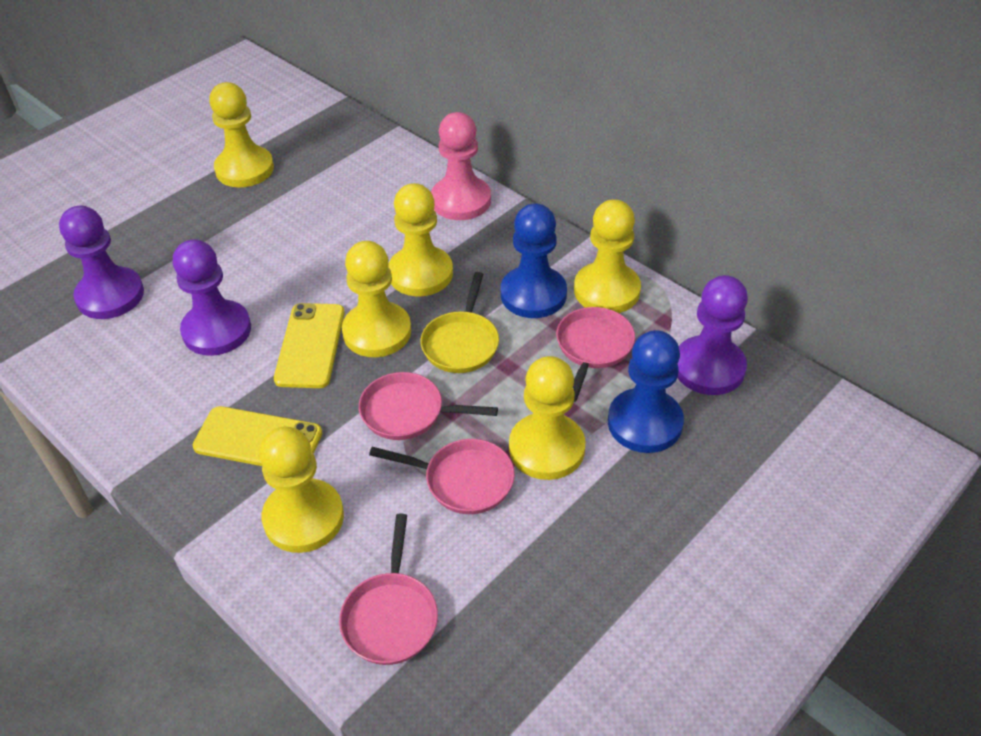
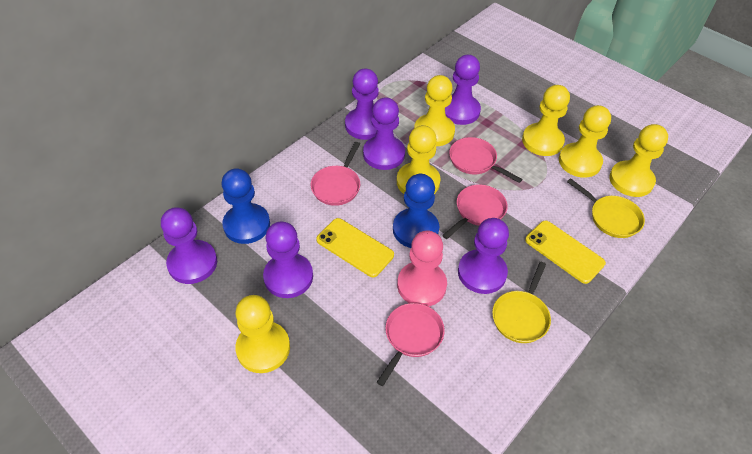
purple pawn: 3 -> 6
yellow pan: 1 -> 2

